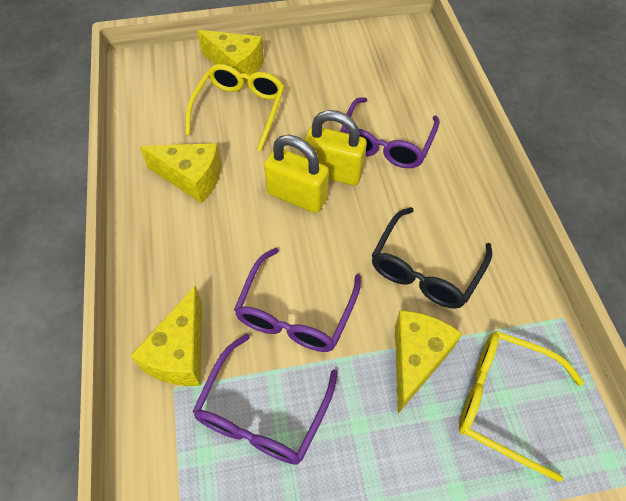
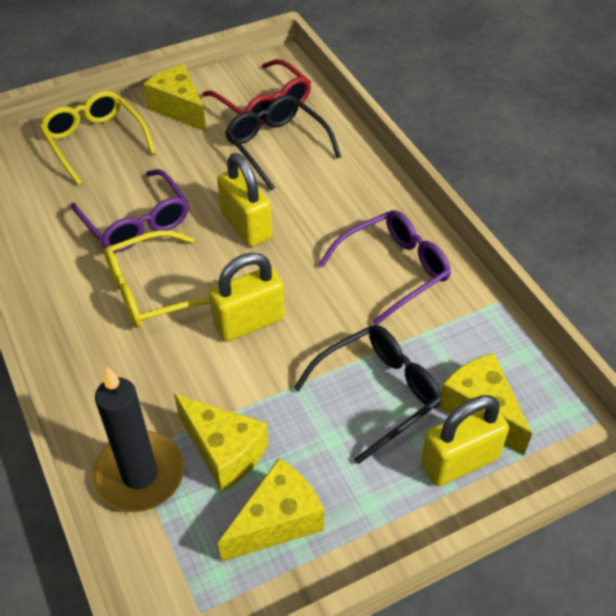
black candle: 0 -> 1
black glasses: 1 -> 2
purple glasses: 3 -> 2
red glasses: 0 -> 1
yellow padlock: 2 -> 3

